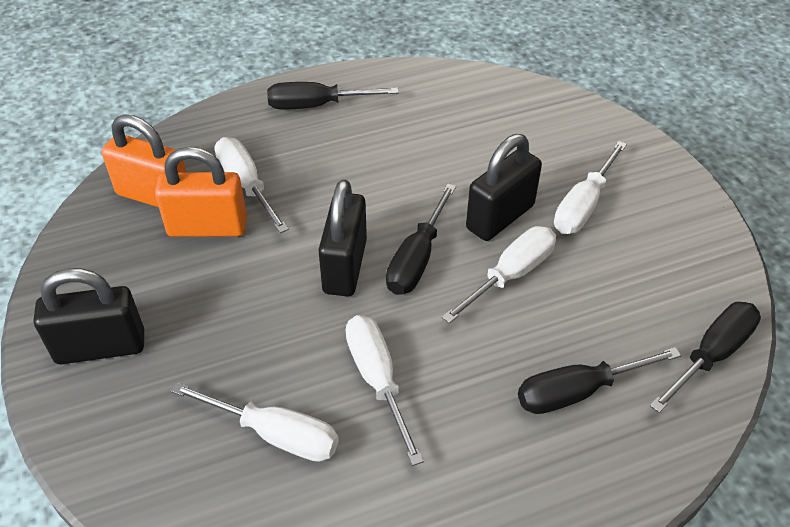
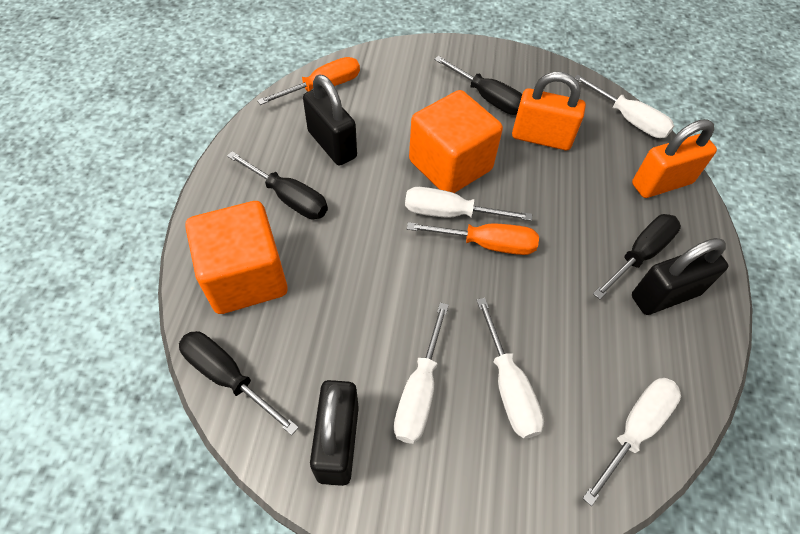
orange cube: 0 -> 2
orange screwdriver: 0 -> 2

